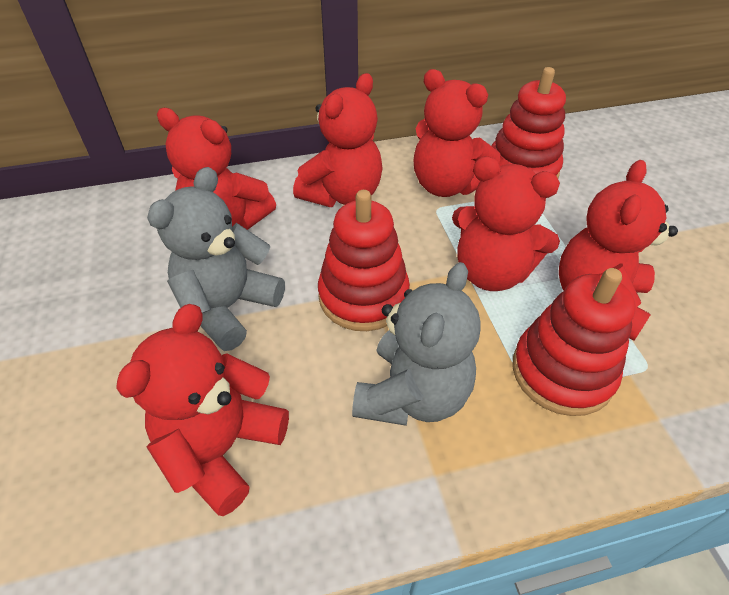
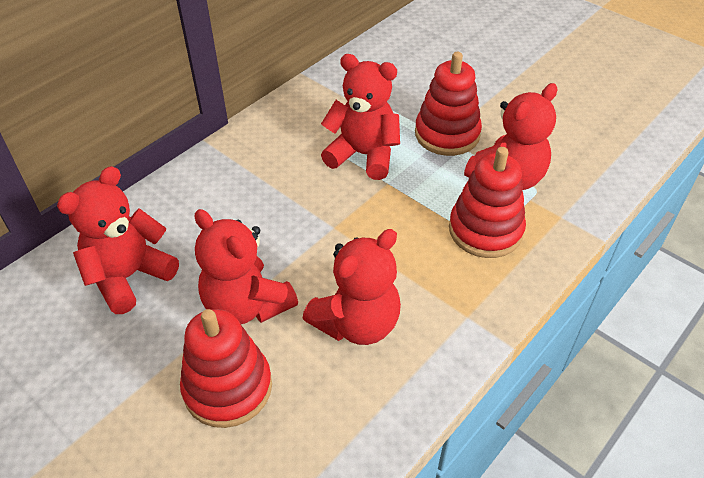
grey teddy bear: 2 -> 0
red teddy bear: 6 -> 5

